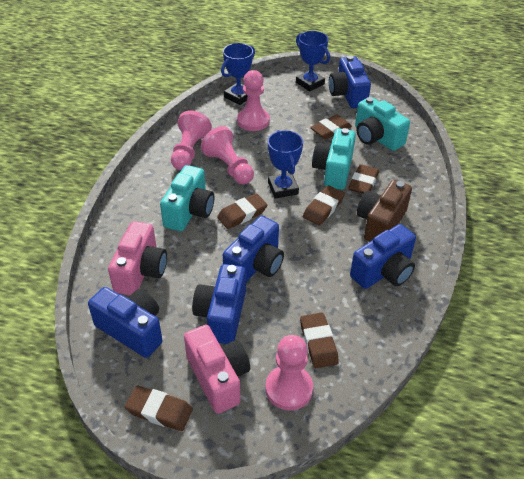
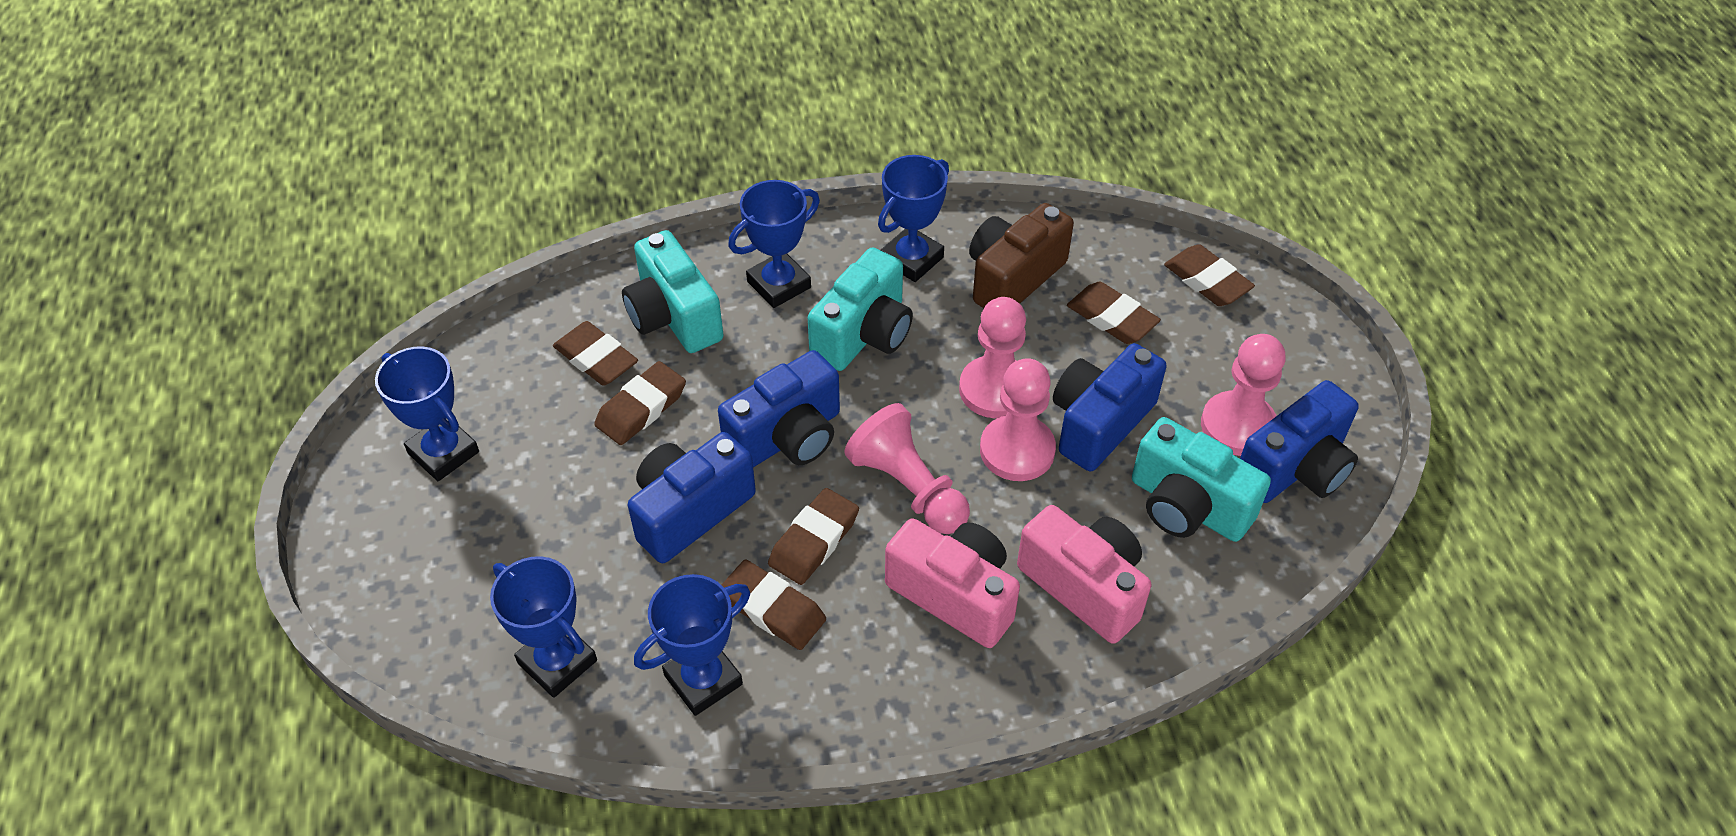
blue camera: 5 -> 4
blue trophy: 3 -> 5

